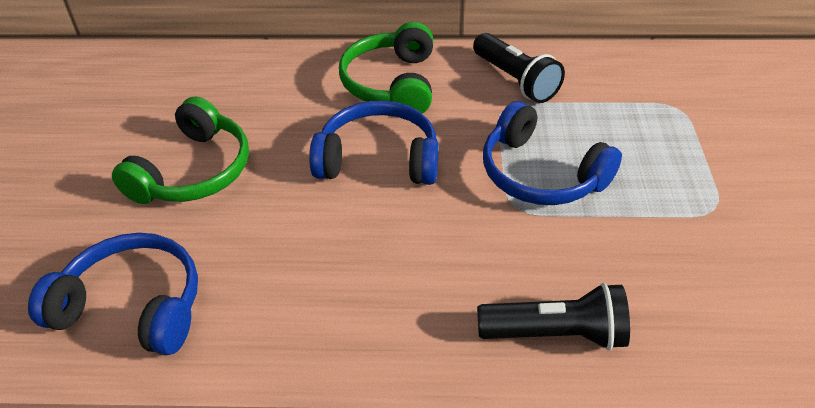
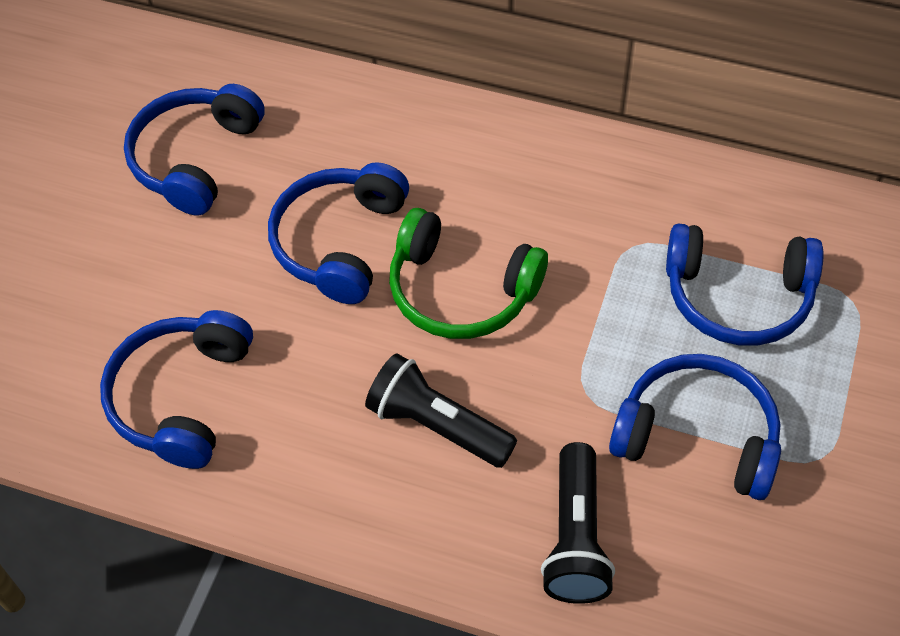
blue headphones: 3 -> 5
green headphones: 2 -> 1

